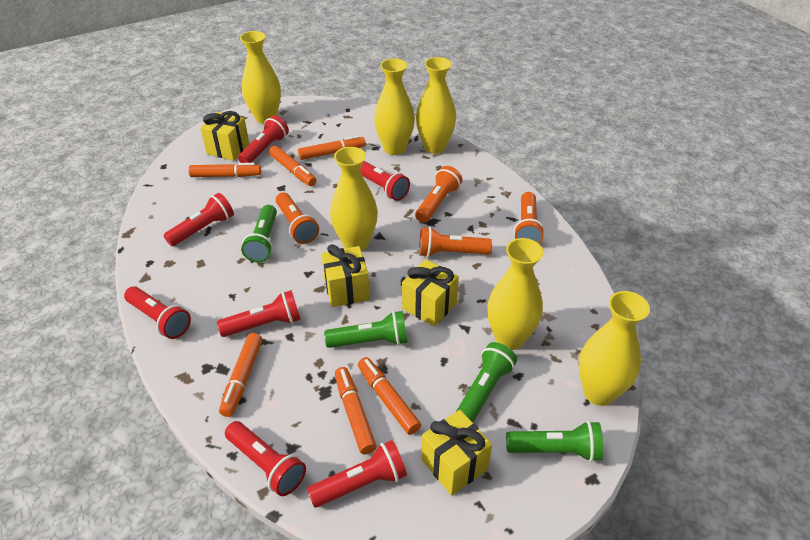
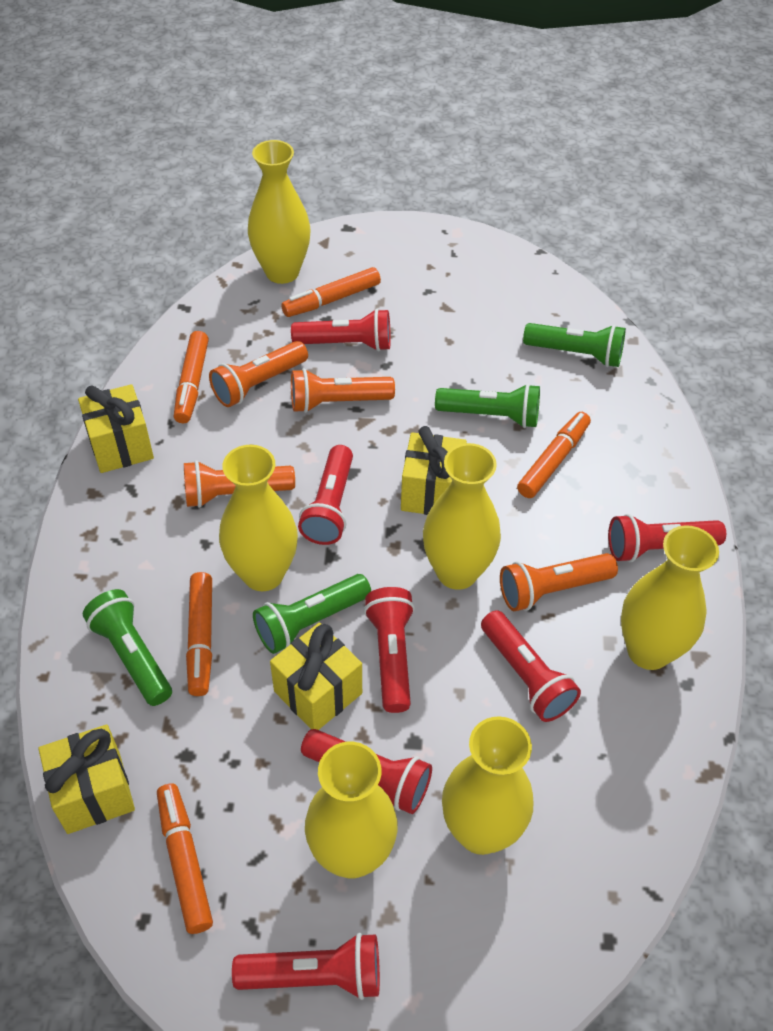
orange marker: 6 -> 5

